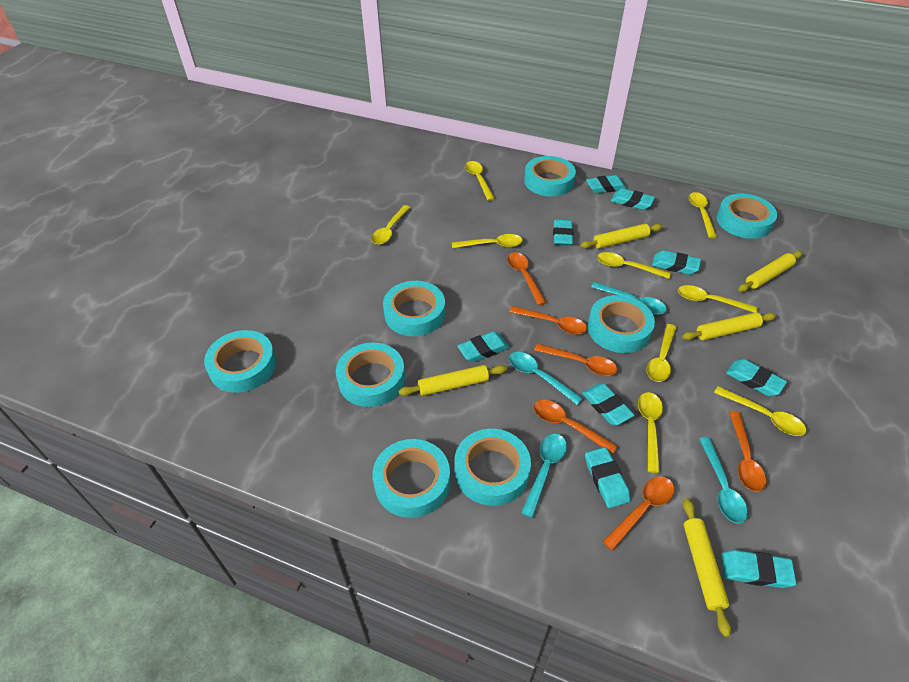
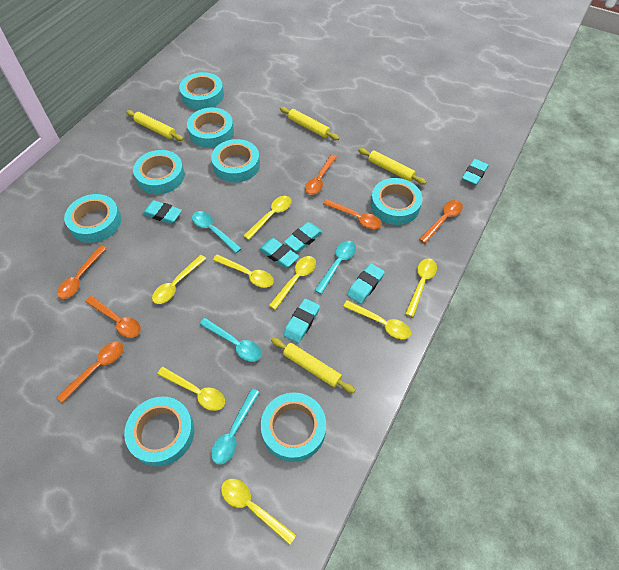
turquoise eraser: 9 -> 6
yellow rolling pin: 5 -> 4
yellow spoon: 9 -> 8

